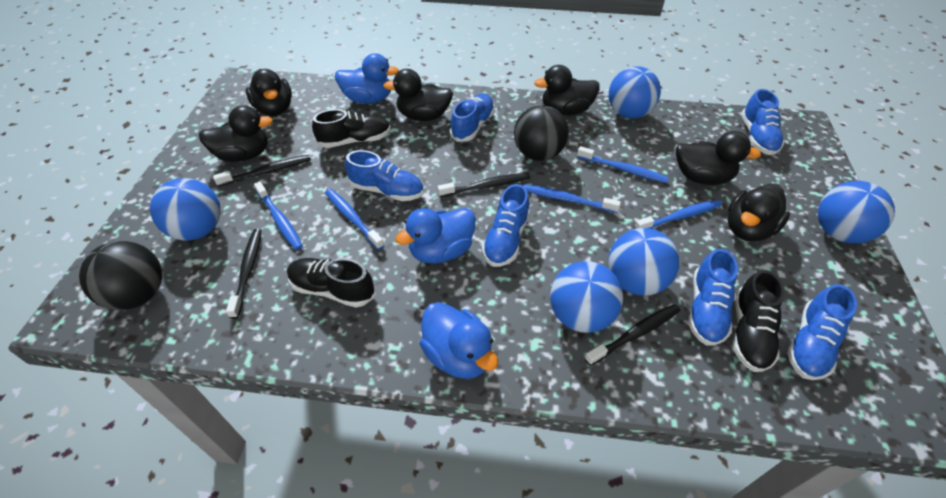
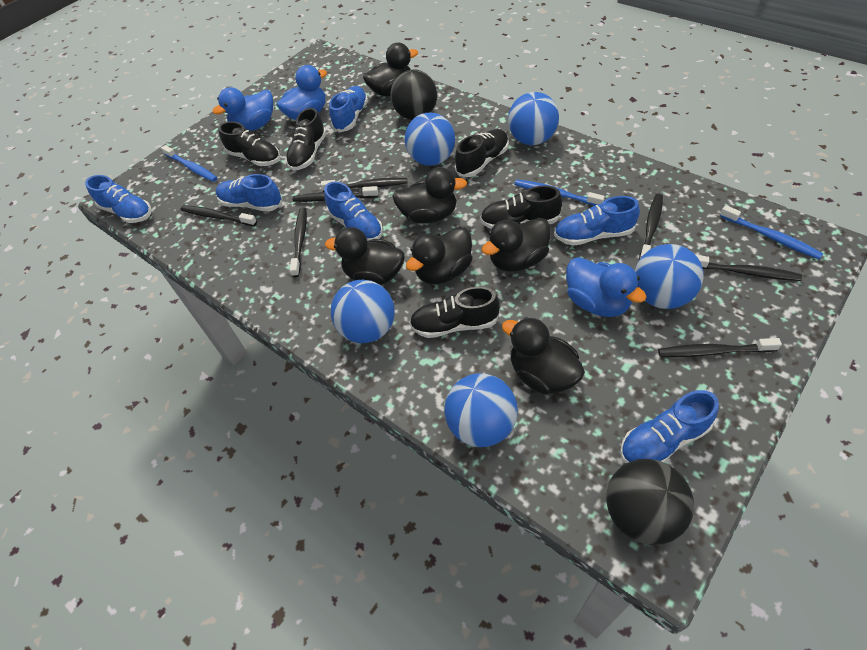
black shoe: 3 -> 5
black toothbrush: 4 -> 7
blue toothbrush: 5 -> 3

